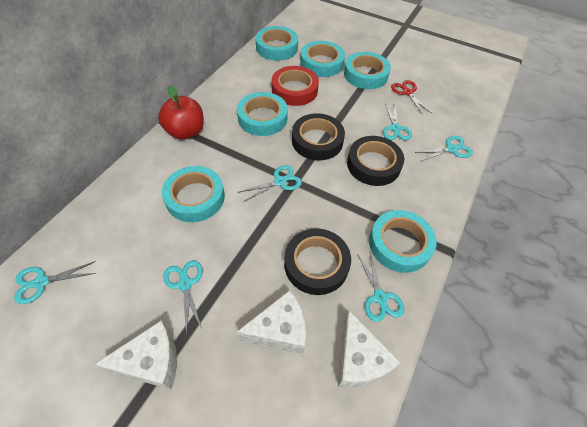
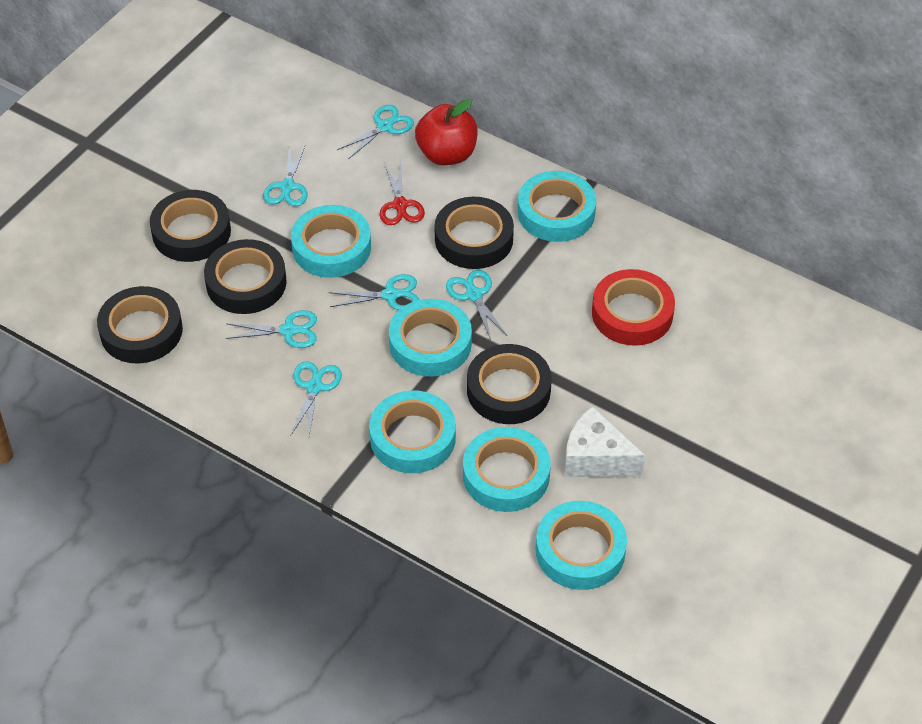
black tape: 3 -> 5
white cheese: 3 -> 1

